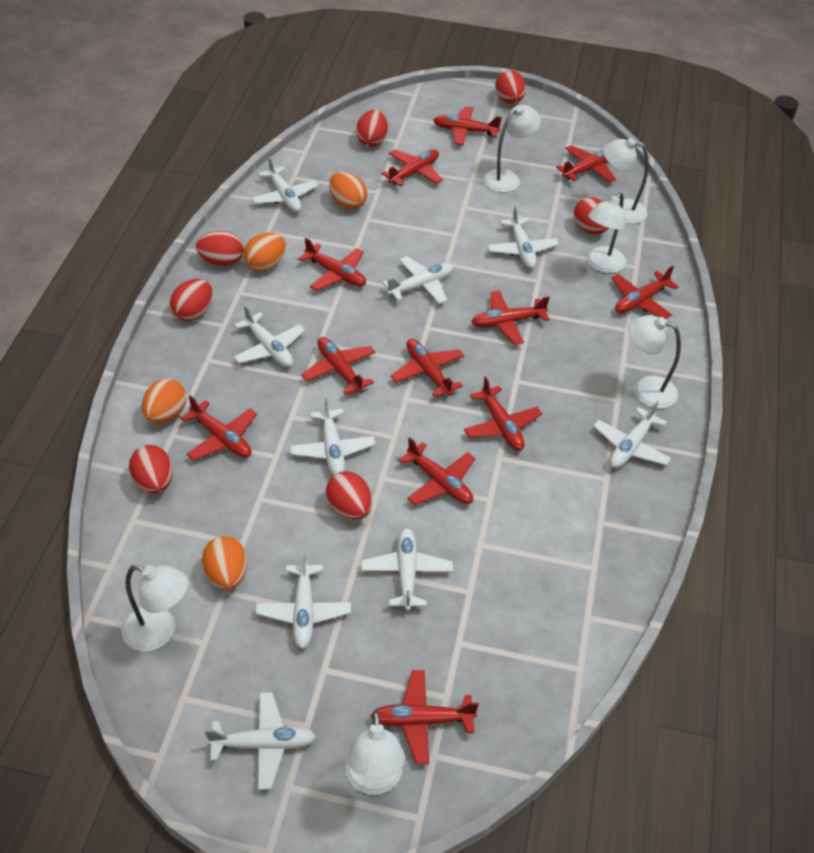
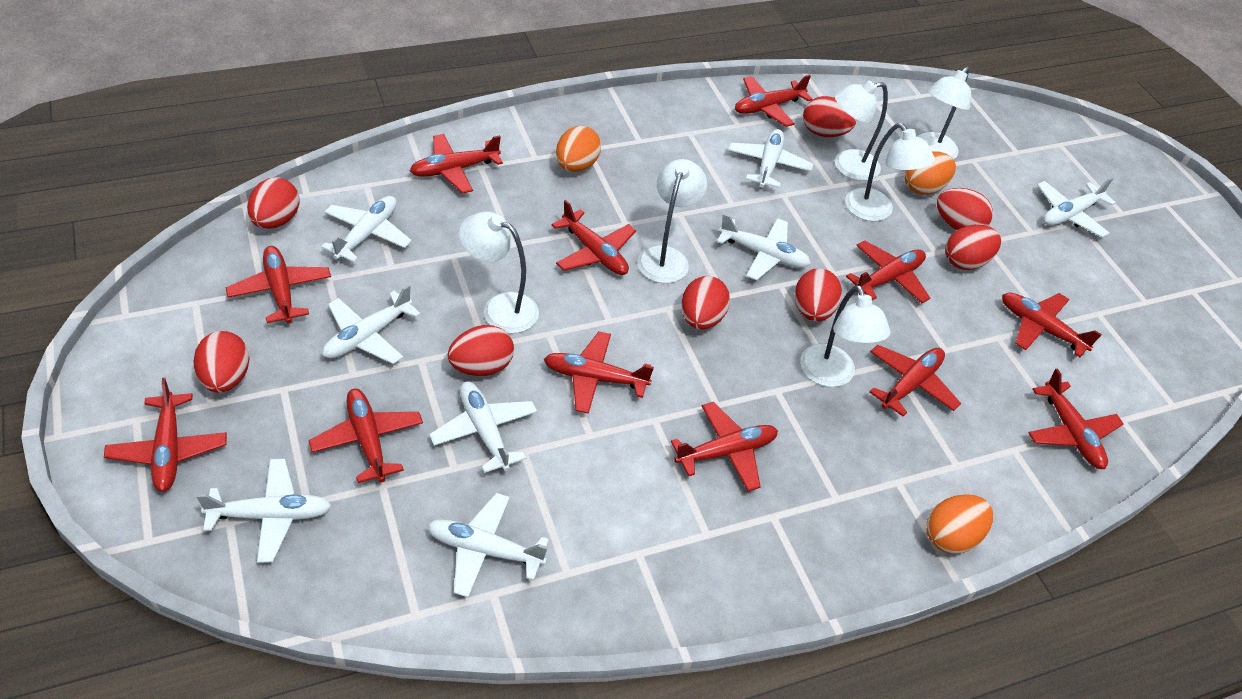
orange egg: 4 -> 3
red egg: 7 -> 8
white plane: 9 -> 8

